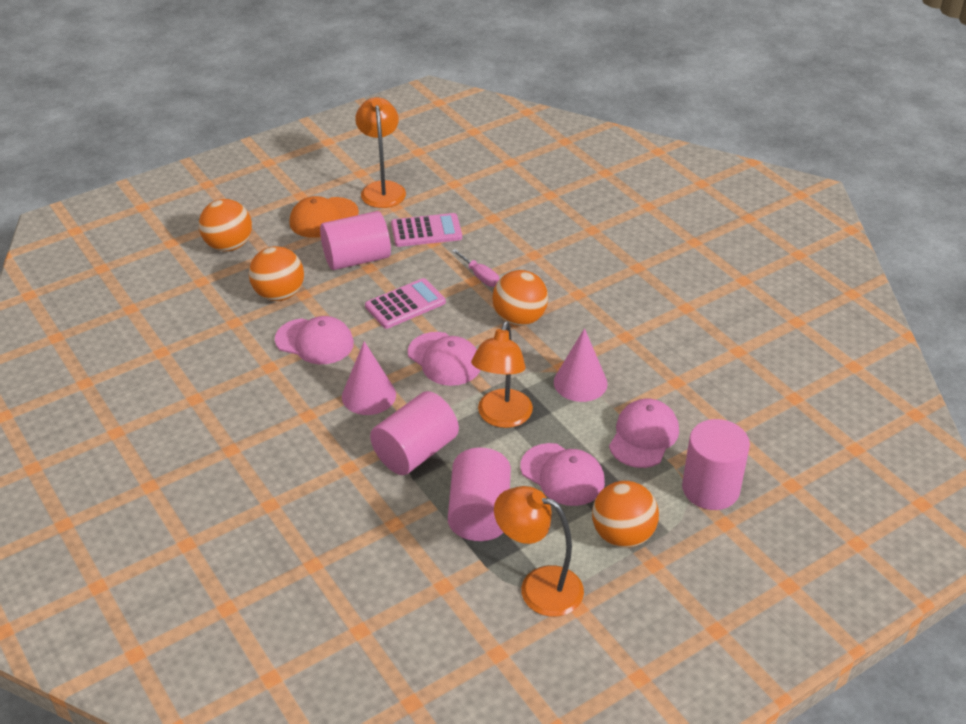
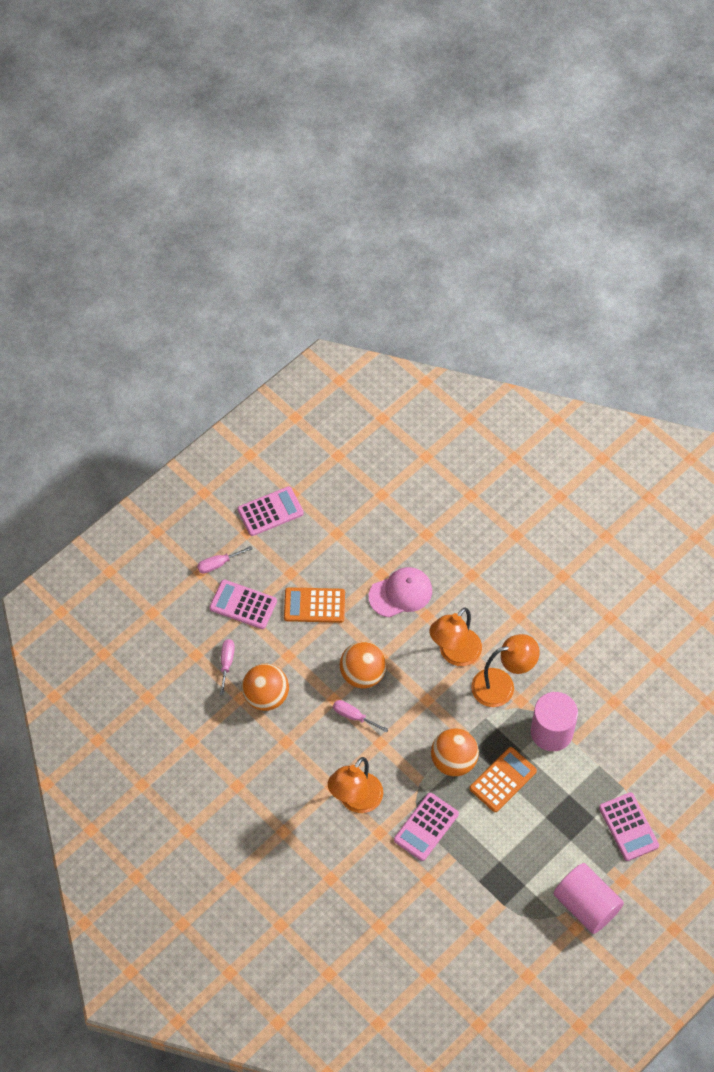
orange ball: 4 -> 3
orange calculator: 0 -> 2
orange cap: 1 -> 0
pink calculator: 2 -> 4
pink cap: 4 -> 1
pink cone: 2 -> 0
pink cylinder: 4 -> 2
pink screwdriver: 1 -> 3

